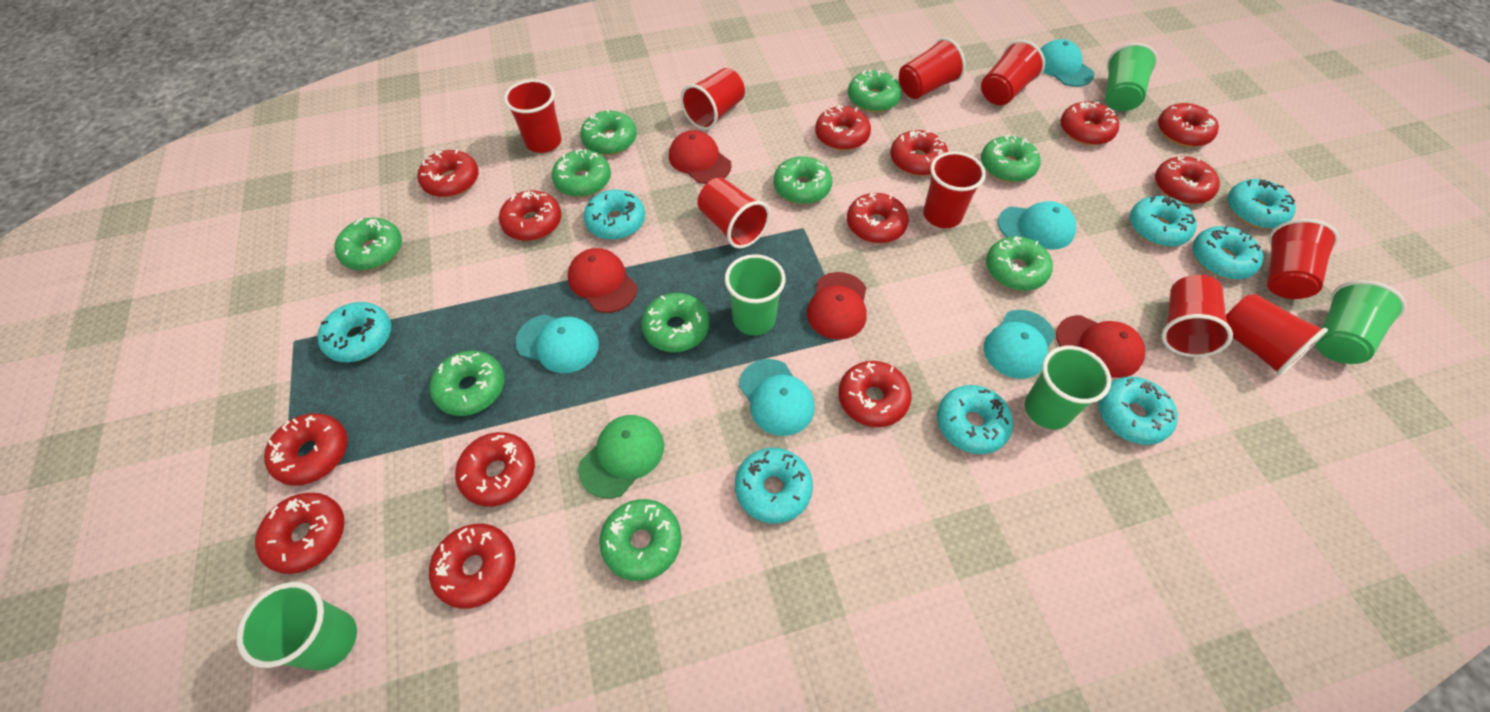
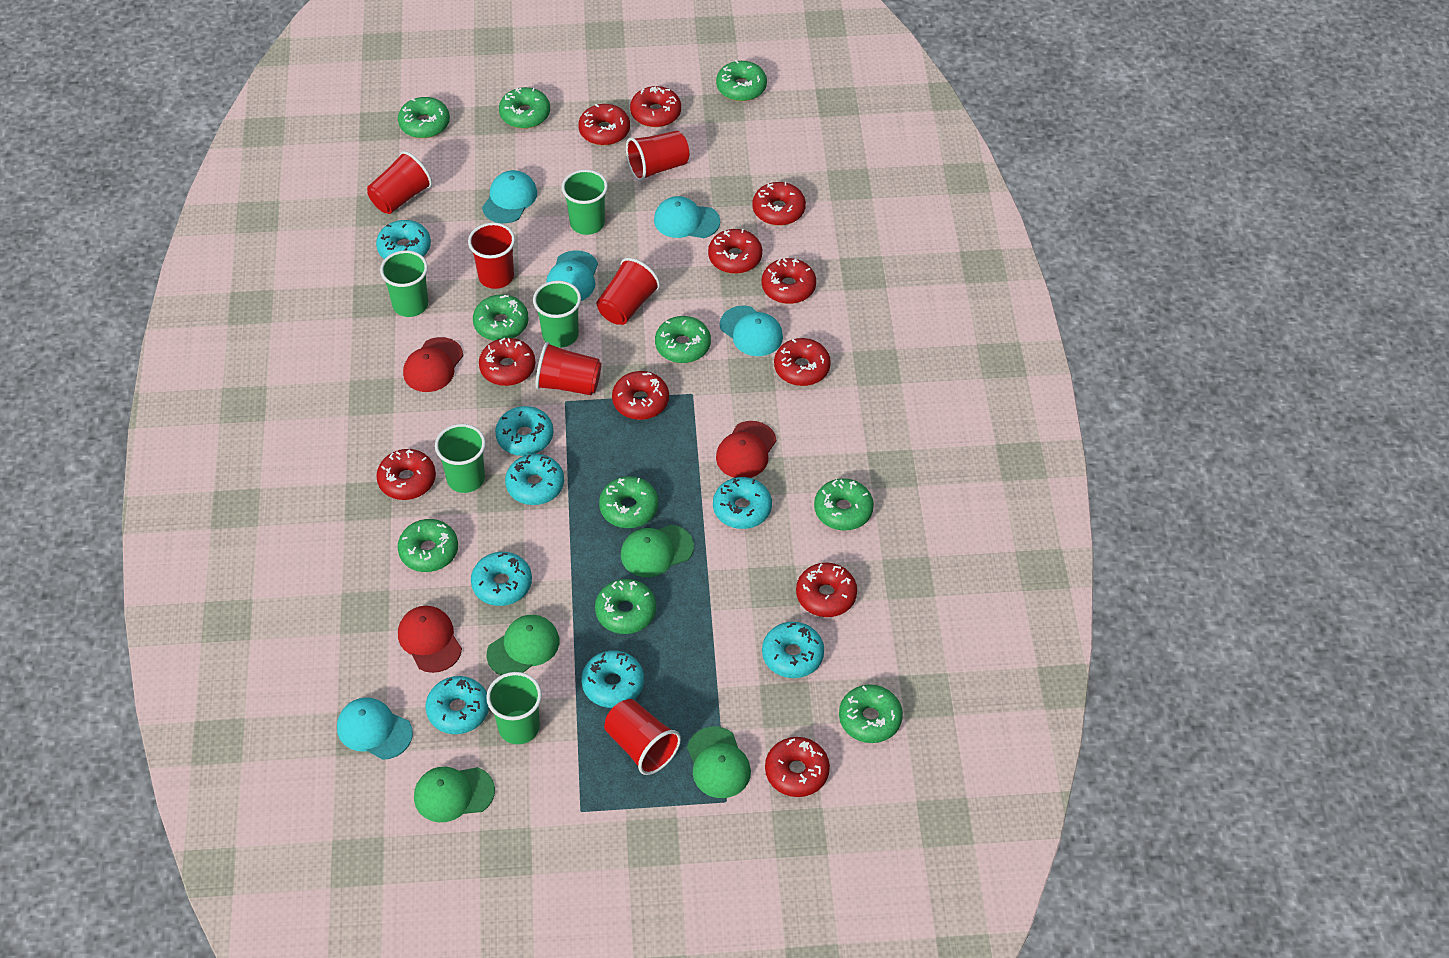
green cap: 1 -> 4
red cap: 4 -> 3
red cup: 9 -> 6
red donut: 13 -> 11

